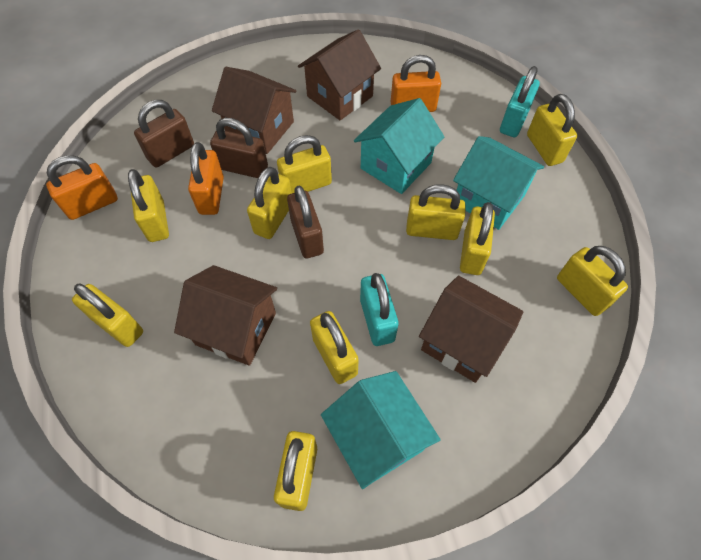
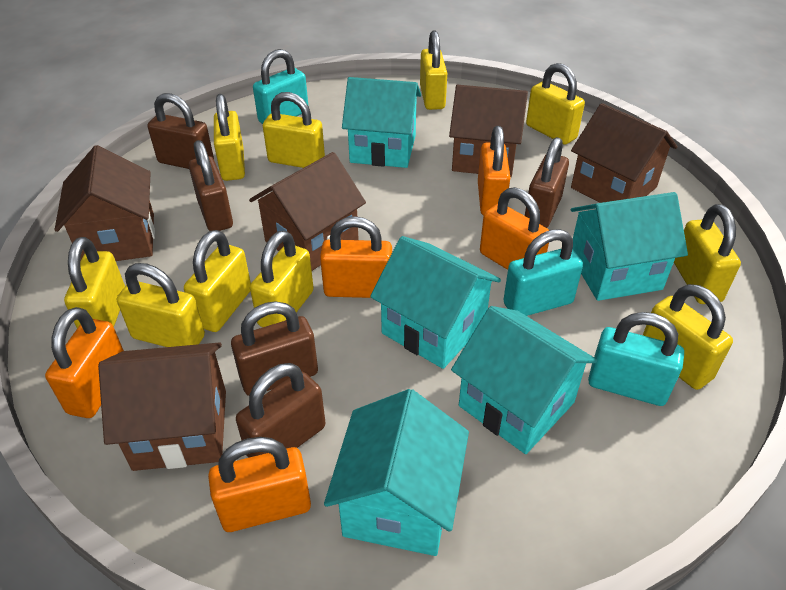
brown house: 4 -> 5
brown padlock: 3 -> 5
orange padlock: 3 -> 5
turquoise house: 3 -> 5
turquoise padlock: 2 -> 3

